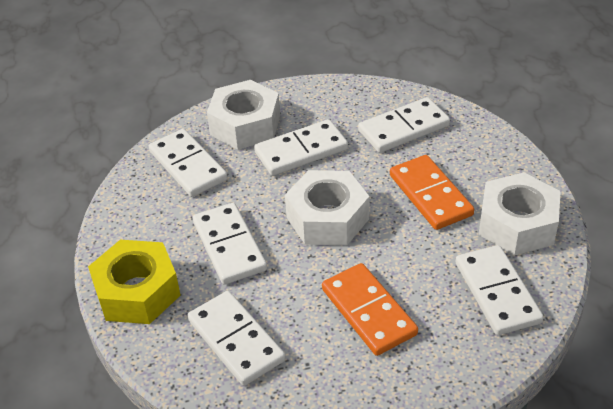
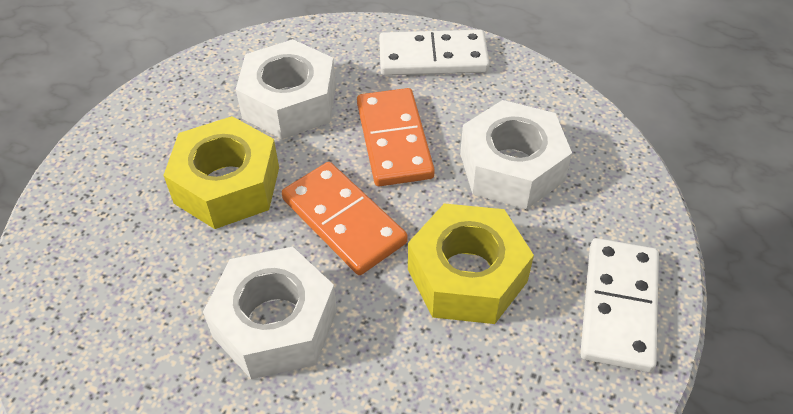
white domino: 6 -> 2
yellow nut: 1 -> 2

